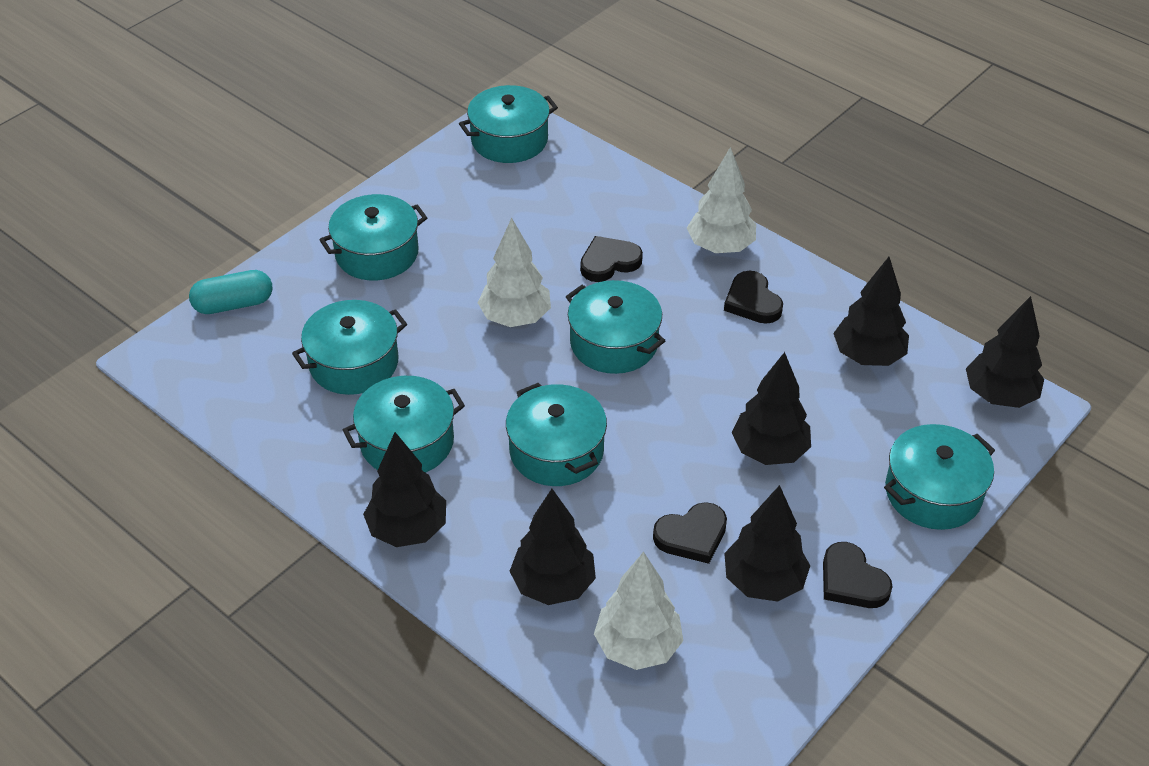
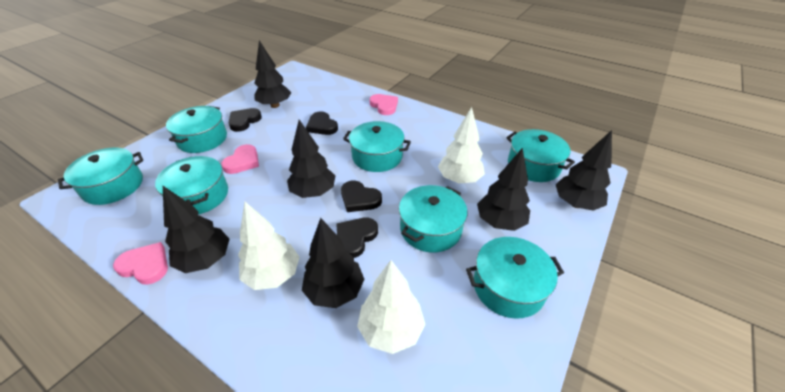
pink heart: 0 -> 3
turquoise capsule: 1 -> 0

